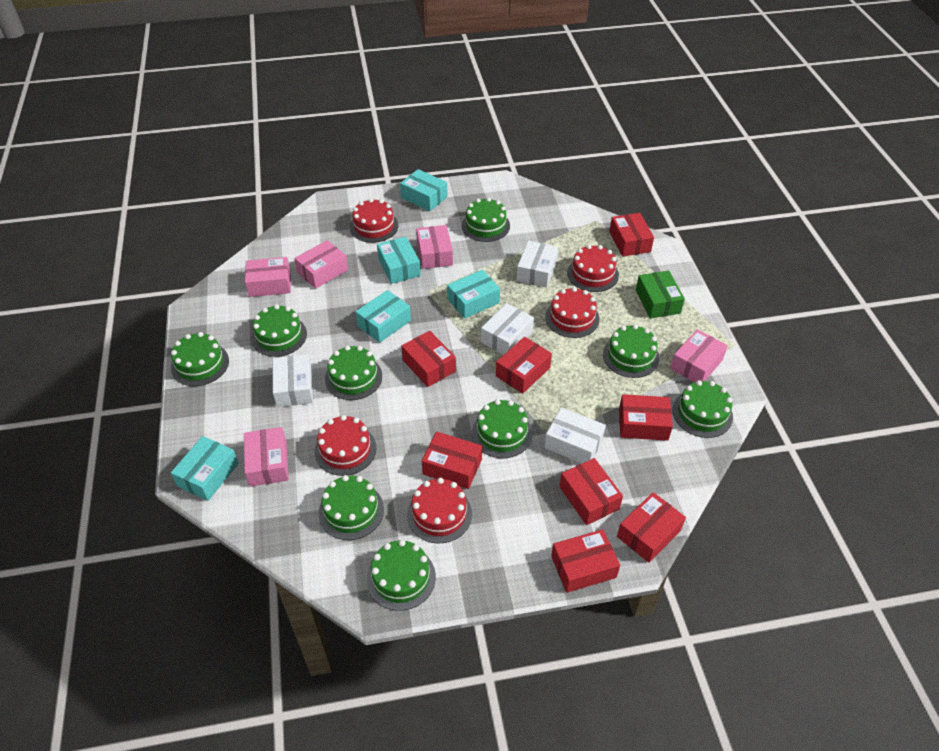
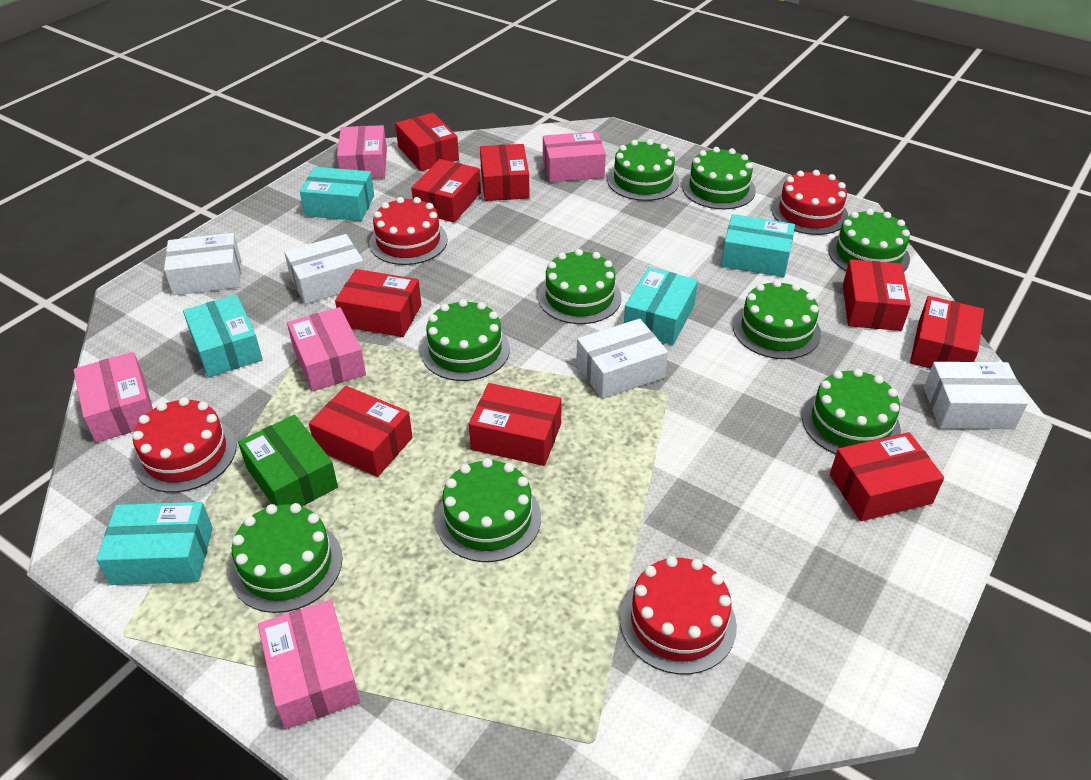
red box: 8 -> 9
red cake: 5 -> 4

